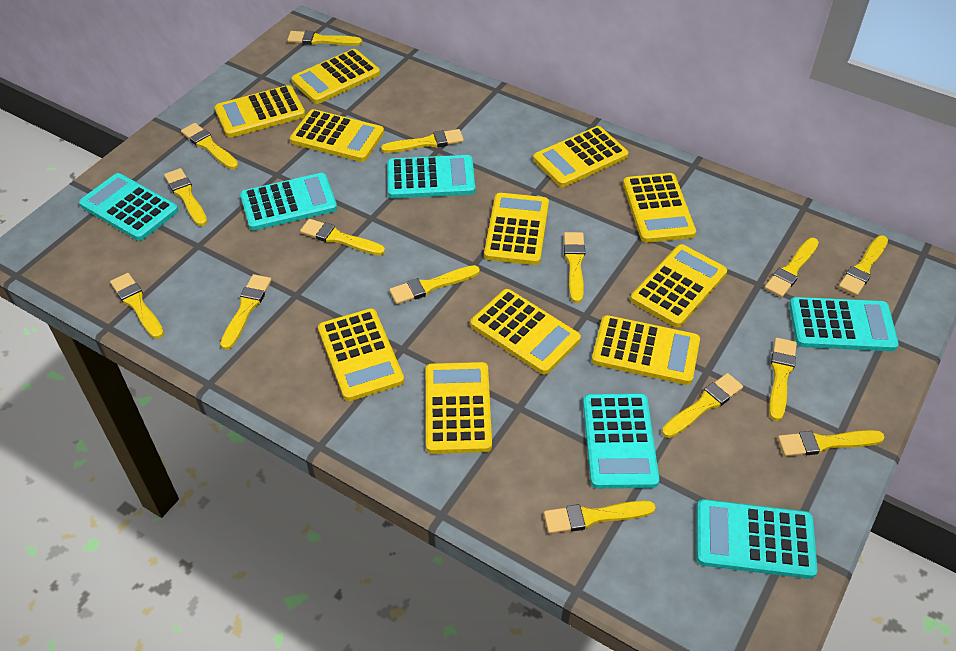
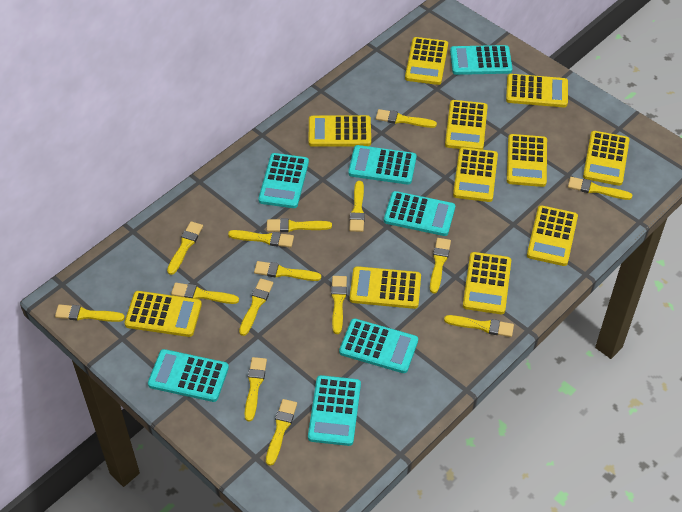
turquoise calculator: 6 -> 7

